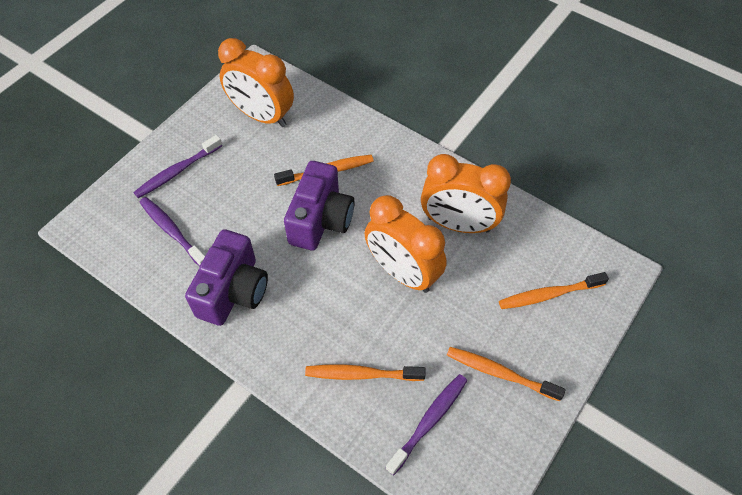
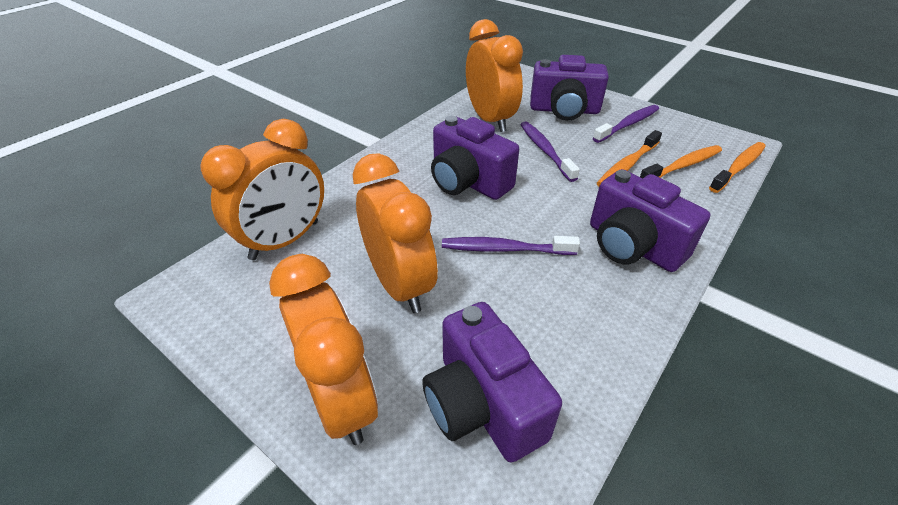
orange clock: 3 -> 4
orange toothbrush: 4 -> 3
purple camera: 2 -> 4

